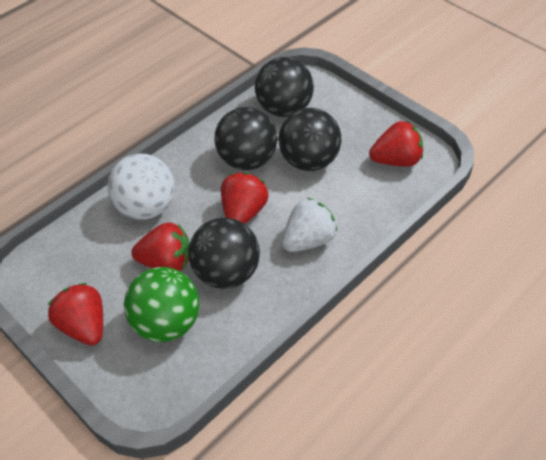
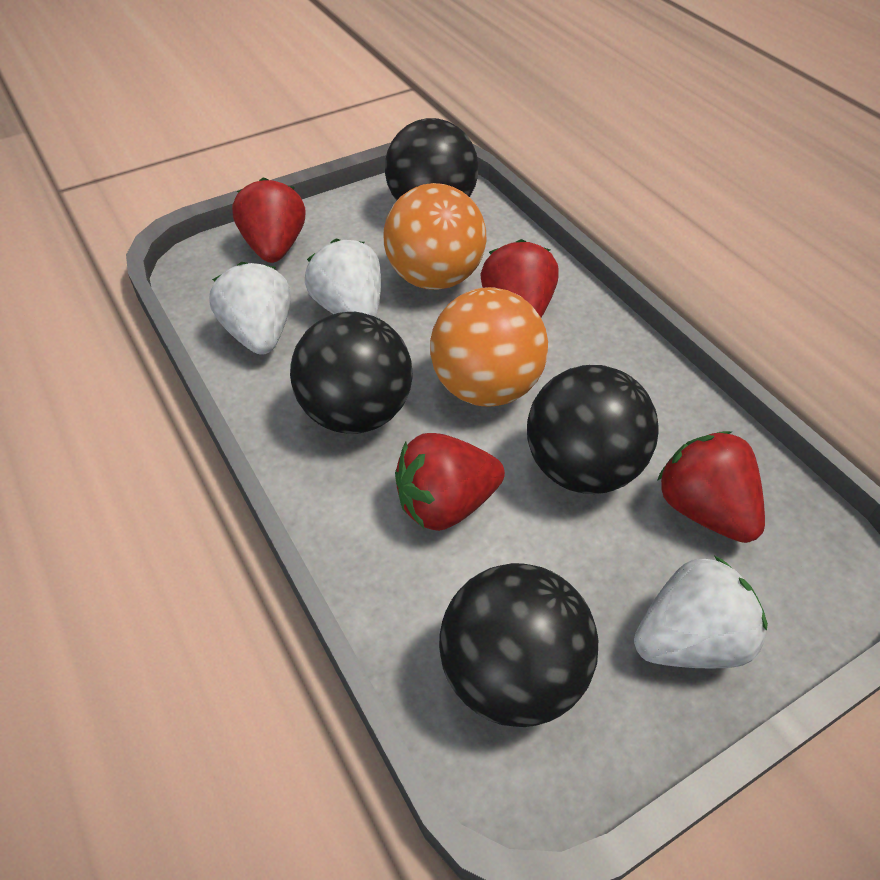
green ball: 1 -> 0
orange ball: 0 -> 2
white ball: 1 -> 0
white strawberry: 1 -> 3

